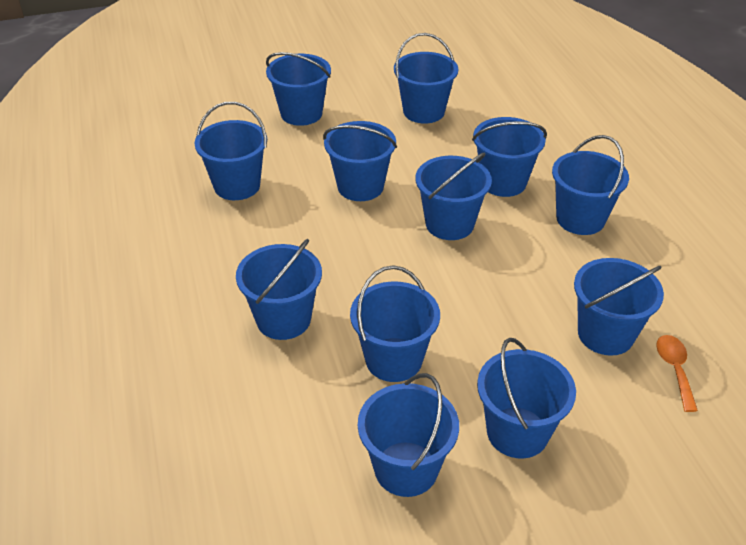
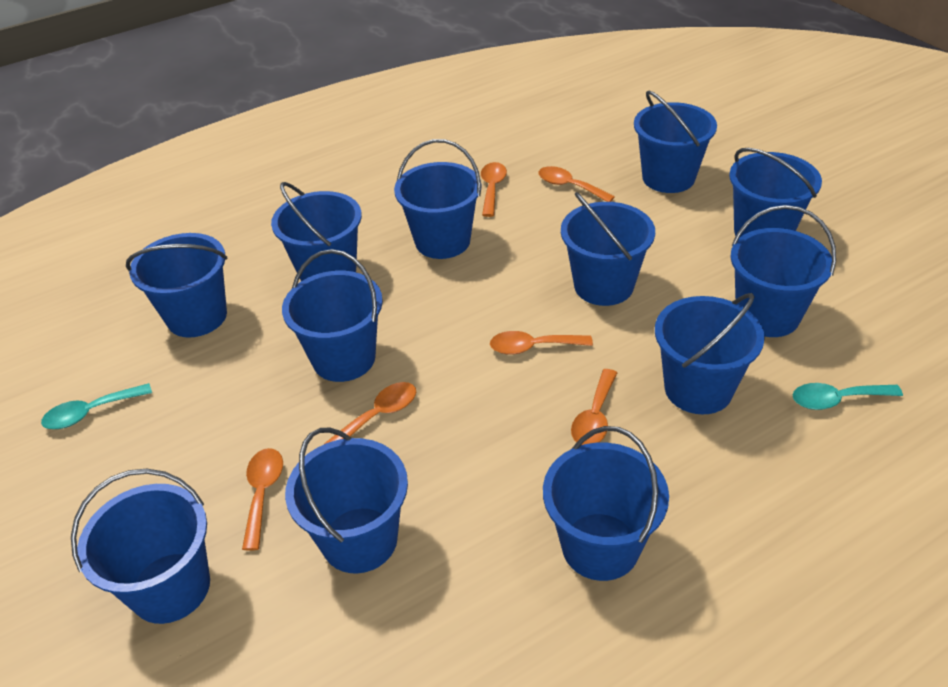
orange spoon: 1 -> 6
turquoise spoon: 0 -> 2

